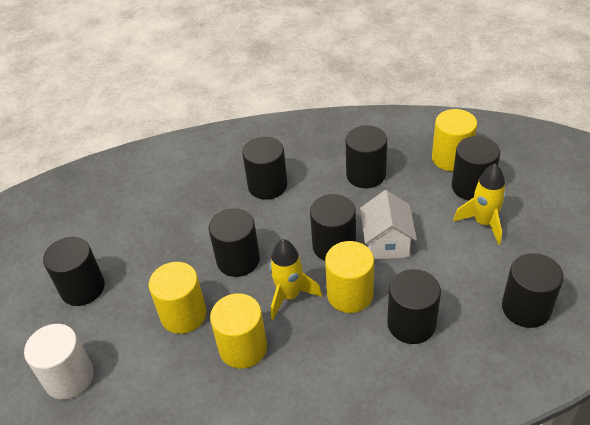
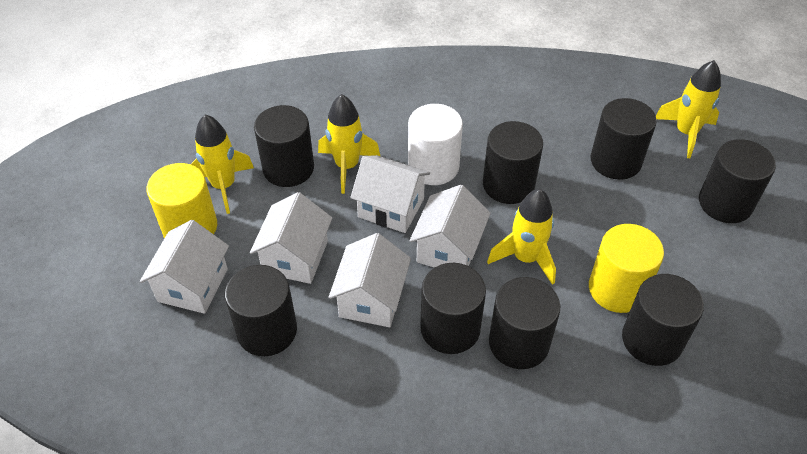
white house: 1 -> 5
yellow cylinder: 4 -> 2
yellow rocket: 2 -> 4

